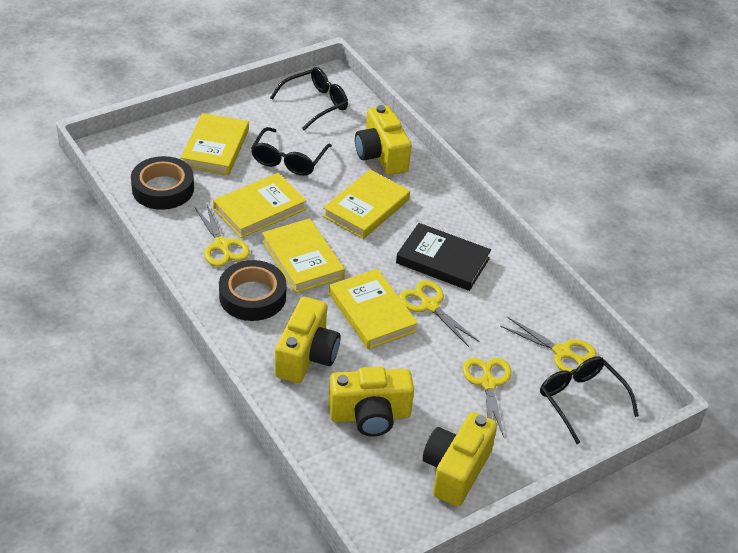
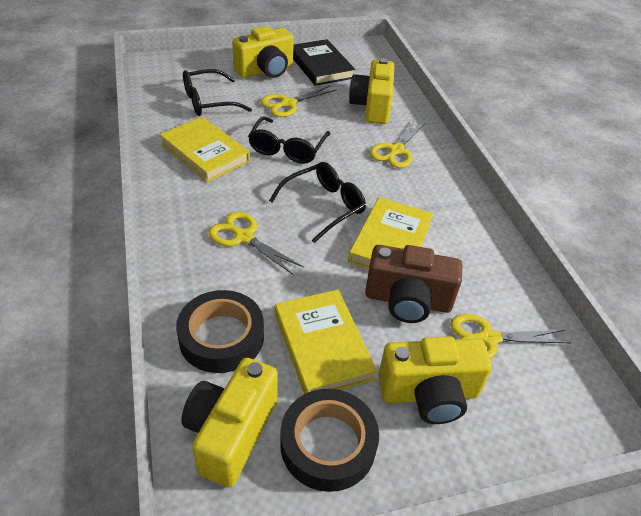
brown camera: 0 -> 1
yellow book: 5 -> 3

